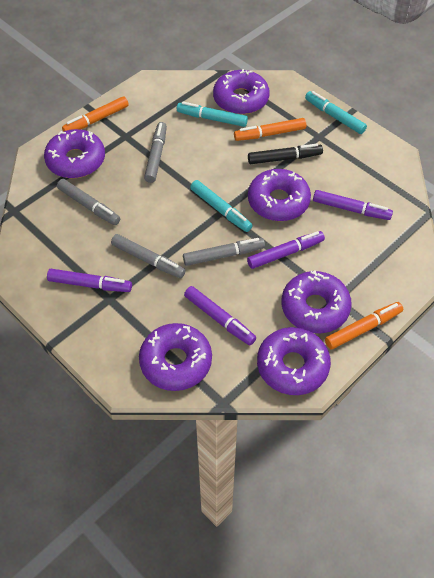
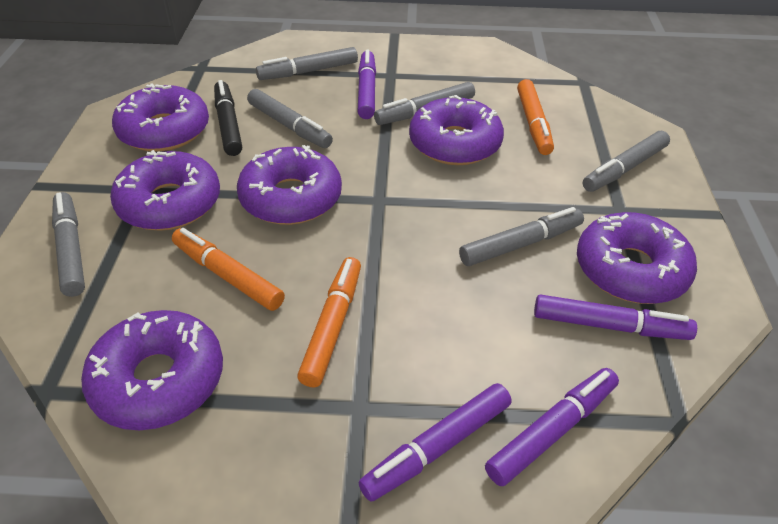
grey marker: 4 -> 6
turquoise marker: 3 -> 0

